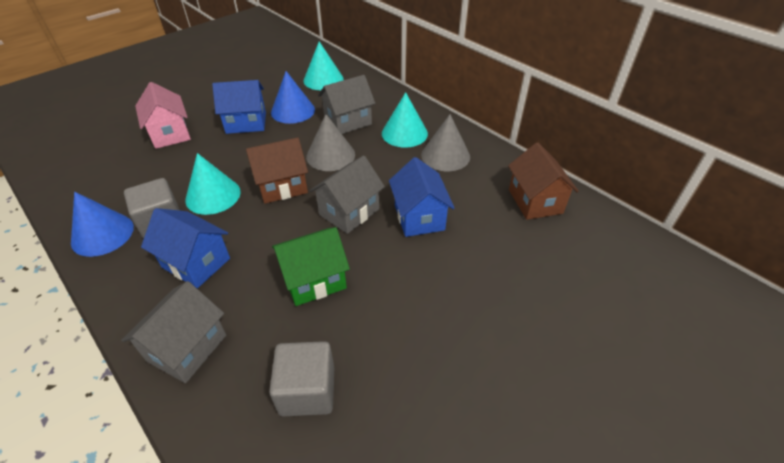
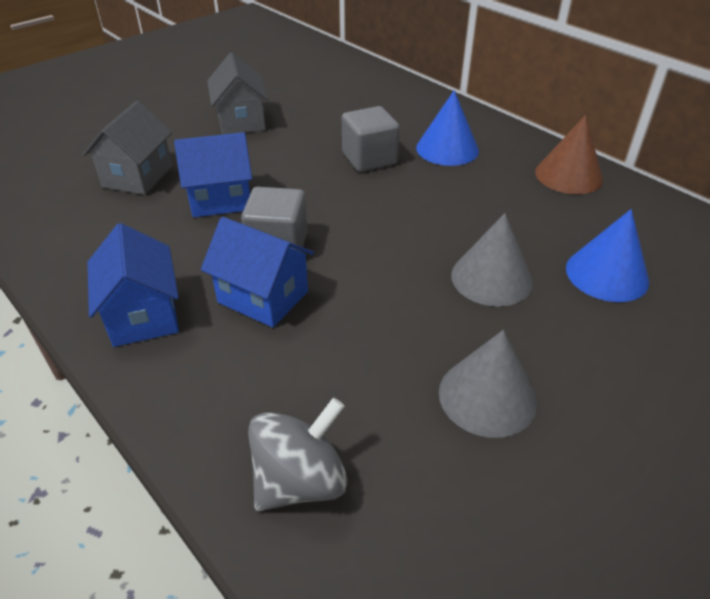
brown cone: 0 -> 1
brown house: 2 -> 0
green house: 1 -> 0
grey house: 3 -> 2
grey spinning top: 0 -> 1
pink house: 1 -> 0
turquoise cone: 3 -> 0

